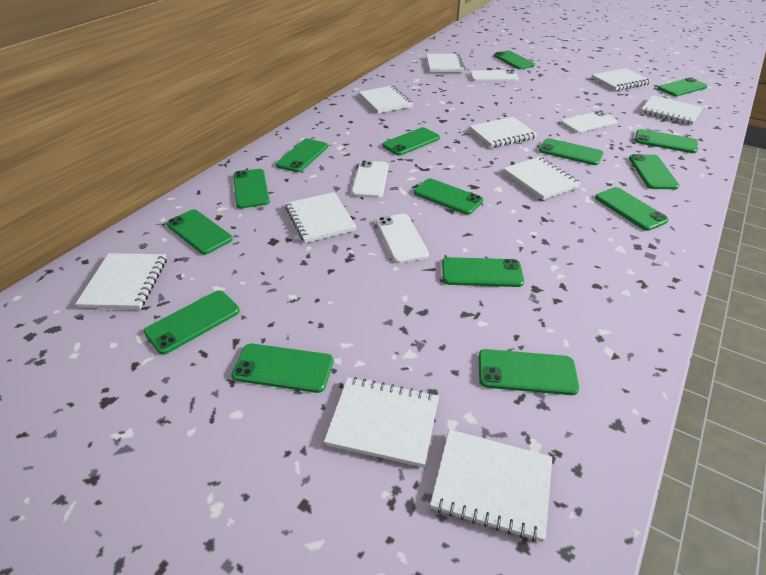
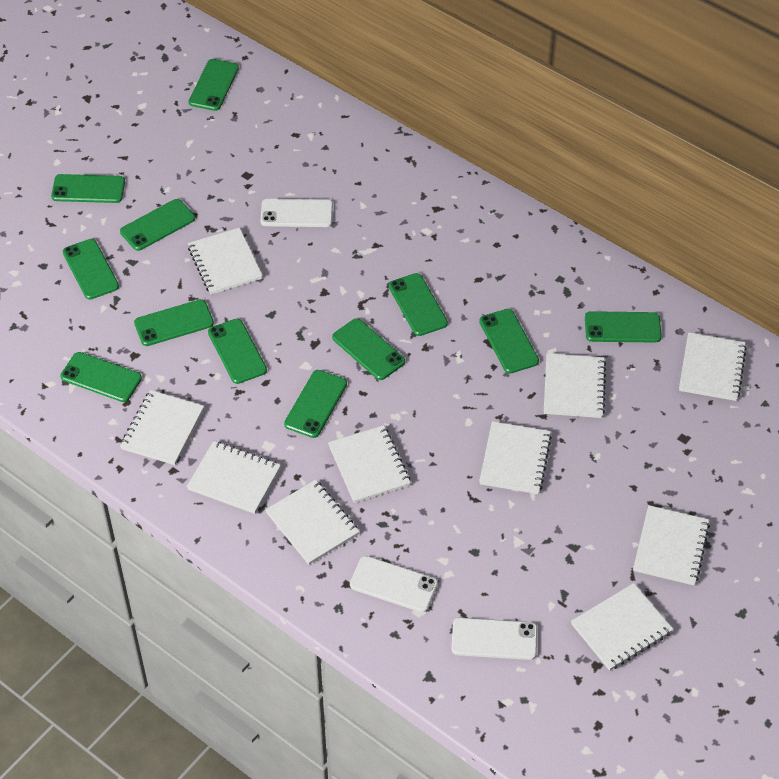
green phone: 15 -> 12
white phone: 4 -> 3

